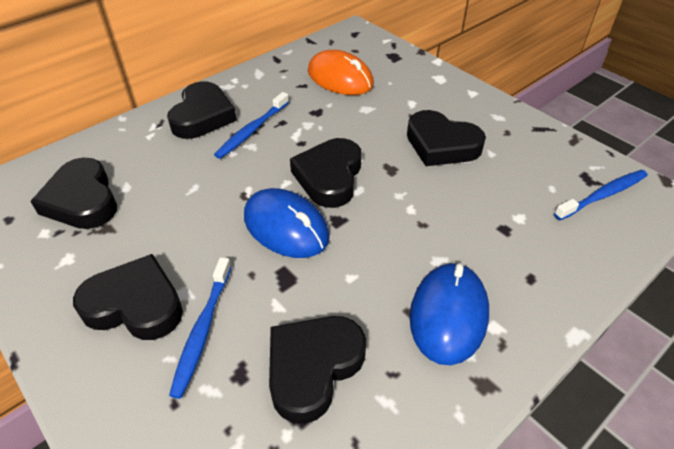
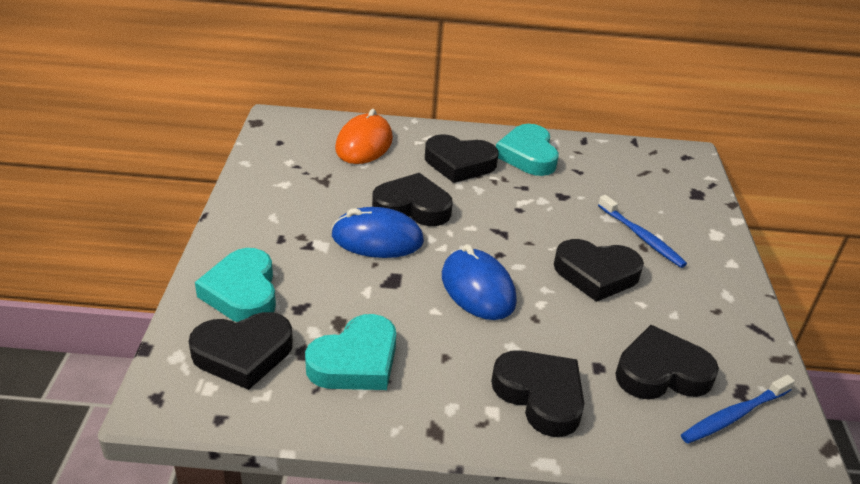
blue toothbrush: 3 -> 2
turquoise heart: 0 -> 3

